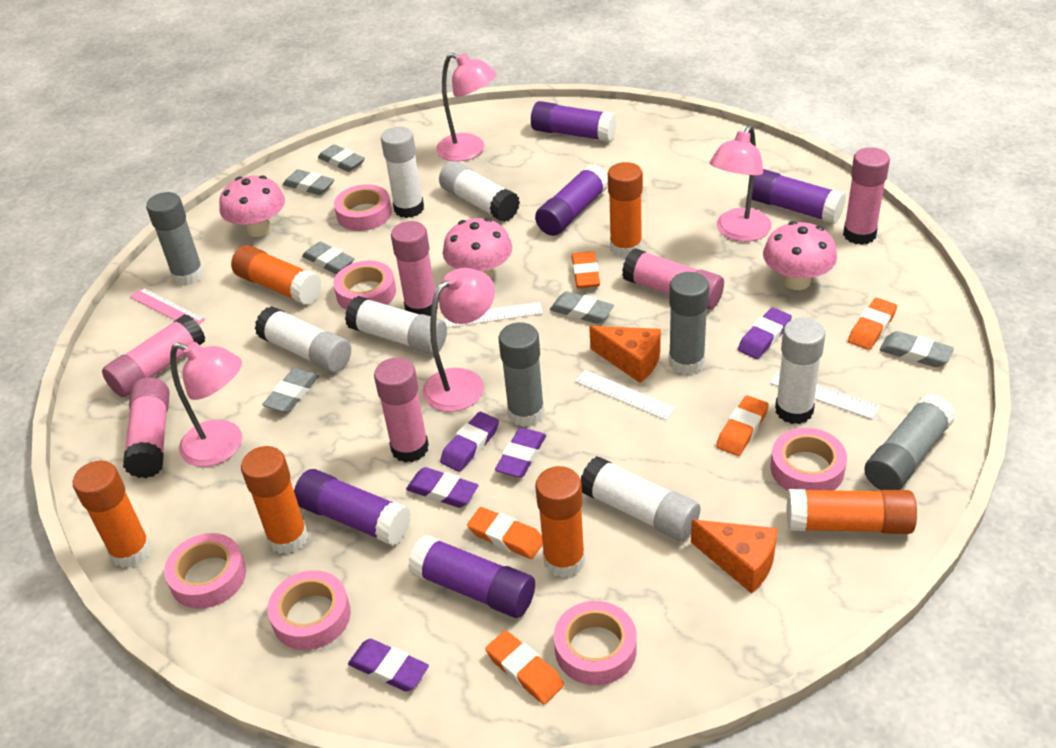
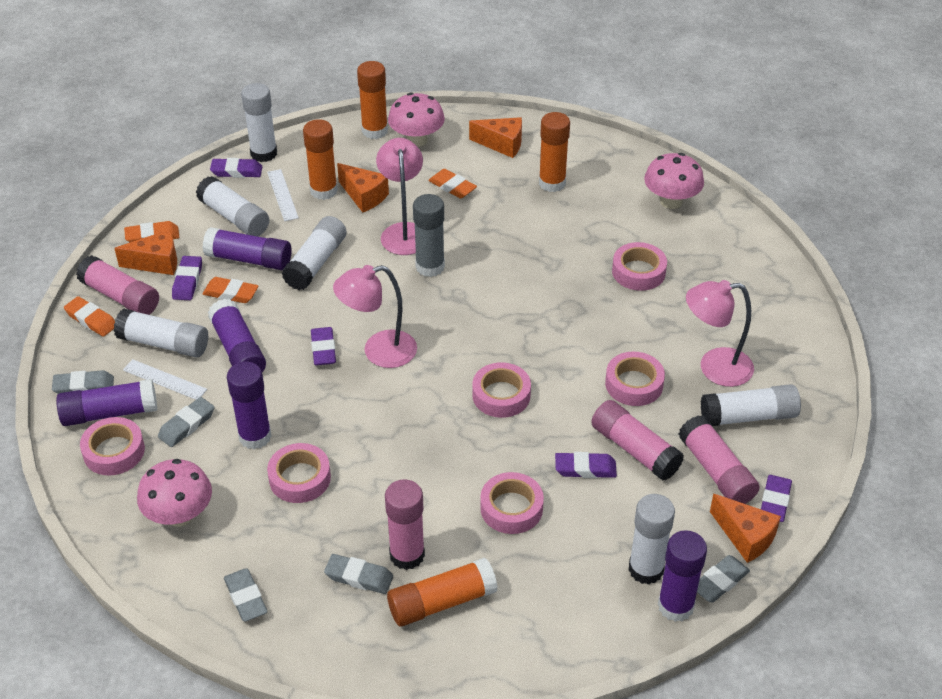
grey eraser: 6 -> 5
grey glue stick: 4 -> 1
orange cheese: 2 -> 4
orange eraser: 5 -> 4
orange glue stick: 6 -> 4
pink glue stick: 6 -> 4
pink lamp: 4 -> 3
pink ruler: 1 -> 0
white ruler: 3 -> 2

